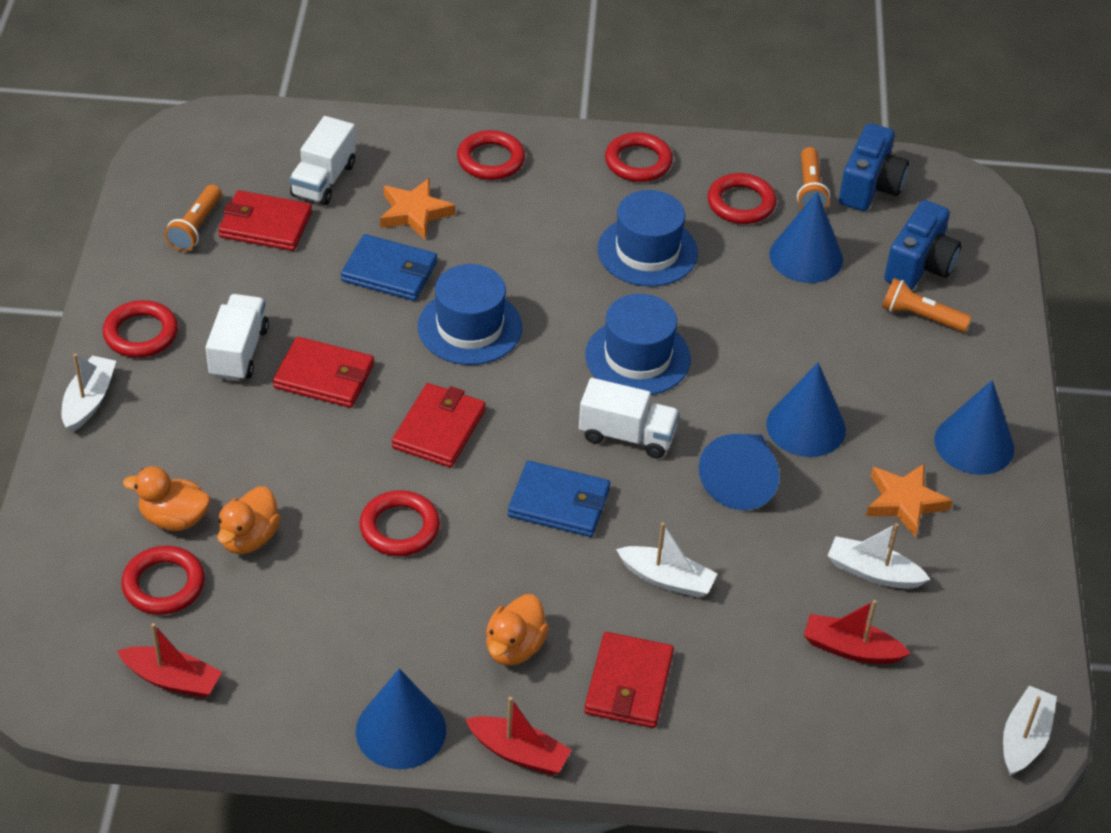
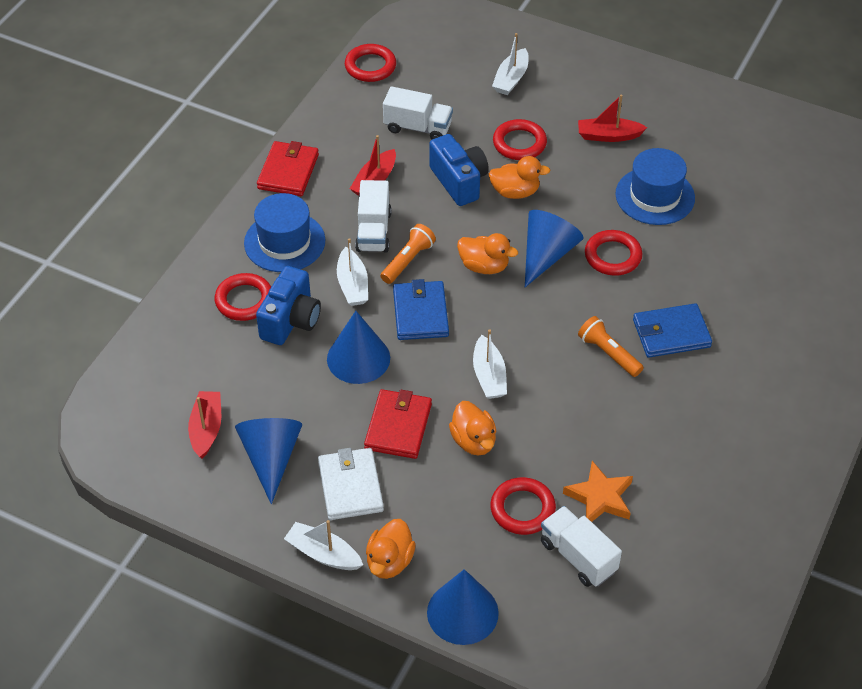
blue cone: 5 -> 4
blue hat: 3 -> 2
orange duck: 3 -> 4
orange flashlight: 3 -> 2
orange star: 2 -> 1
red ring: 6 -> 5
red wallet: 4 -> 2
white wallet: 0 -> 1

